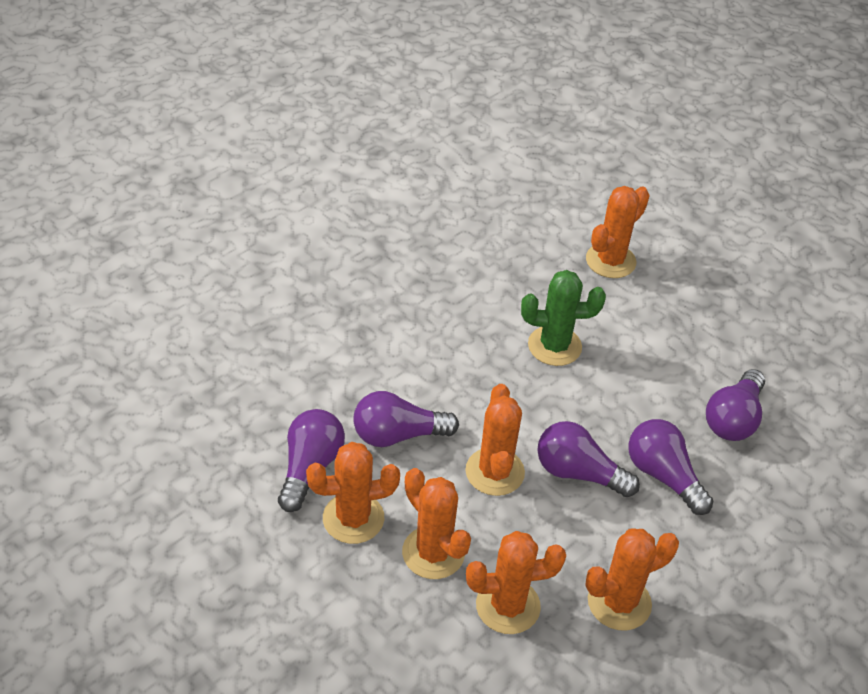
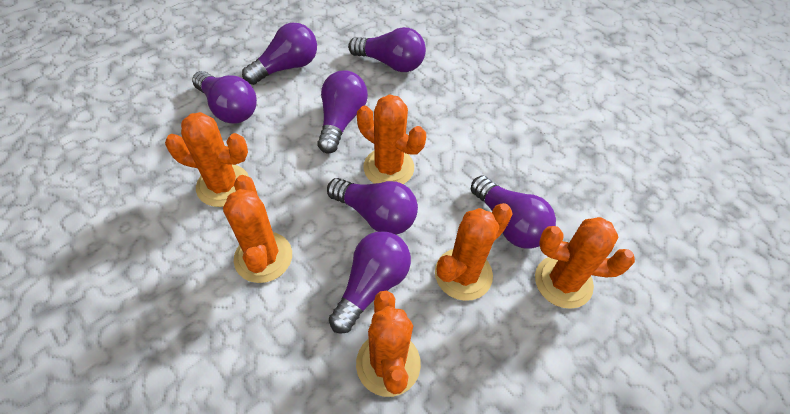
green cactus: 1 -> 0
purple light bulb: 5 -> 7

